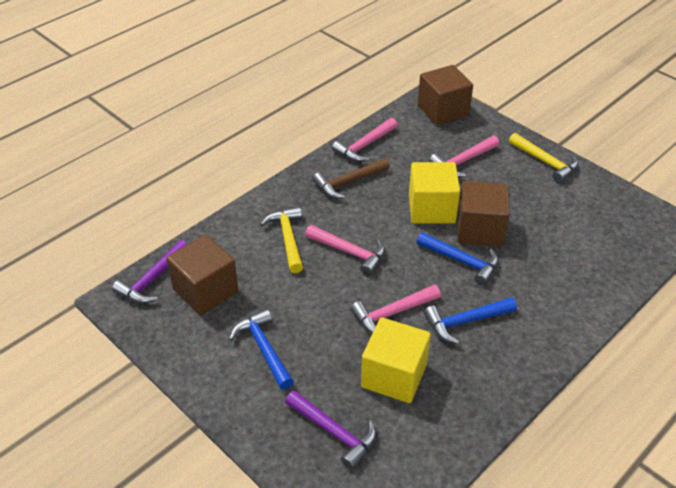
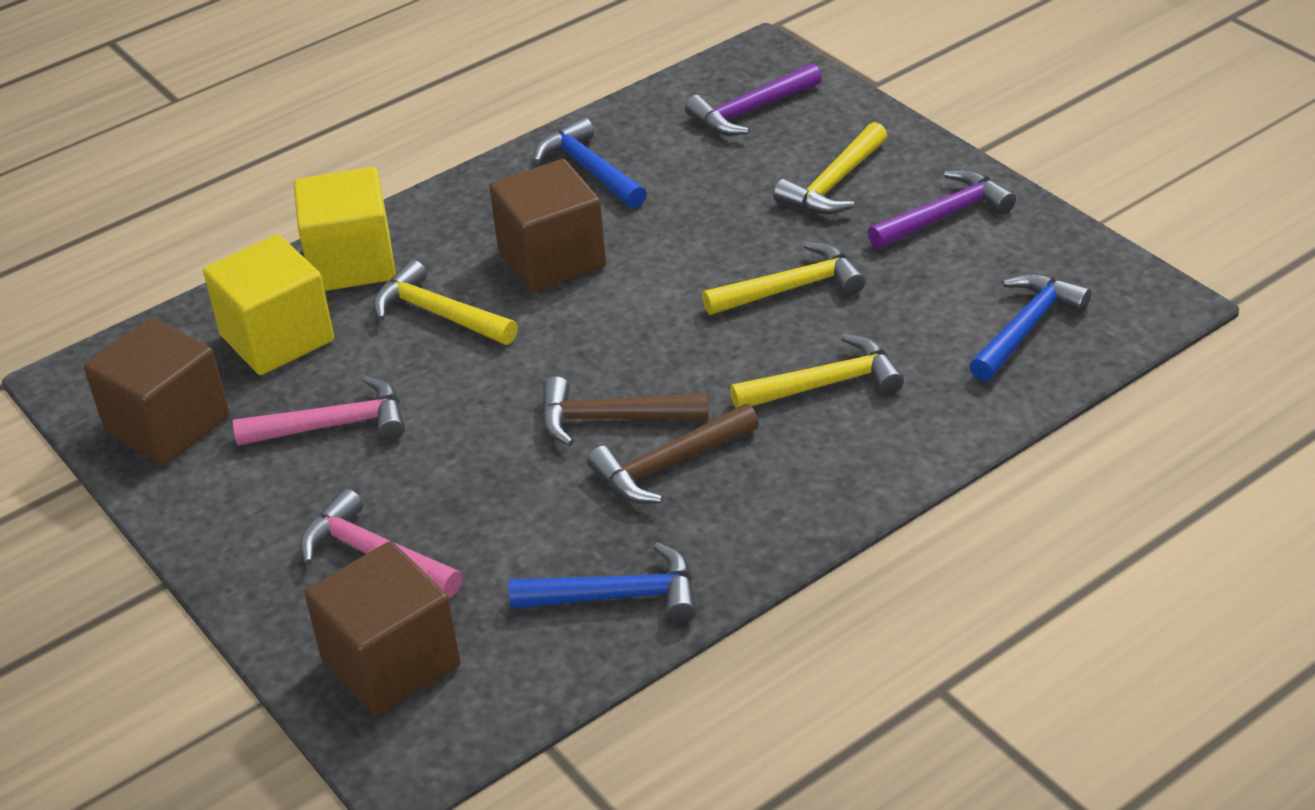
brown hammer: 1 -> 2
pink hammer: 4 -> 2
yellow hammer: 2 -> 4

